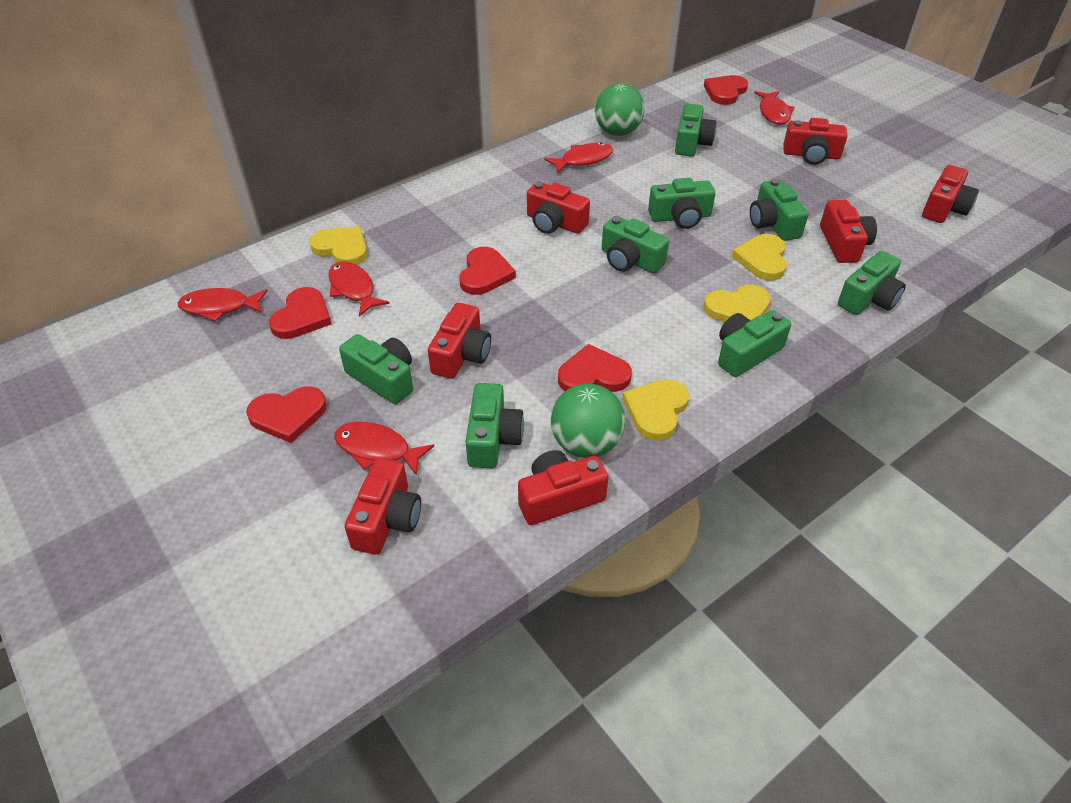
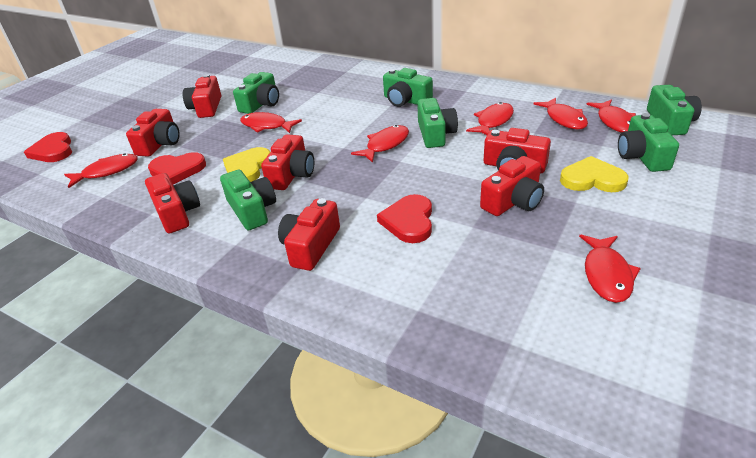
green ball: 2 -> 0
green camera: 8 -> 6
red fish: 5 -> 7
red heart: 5 -> 3
yellow heart: 4 -> 2

